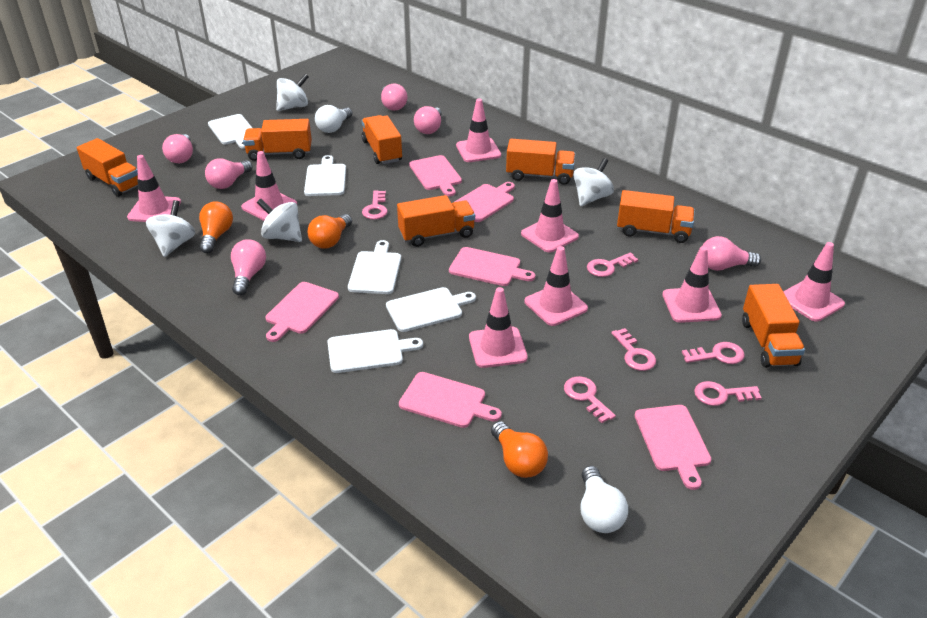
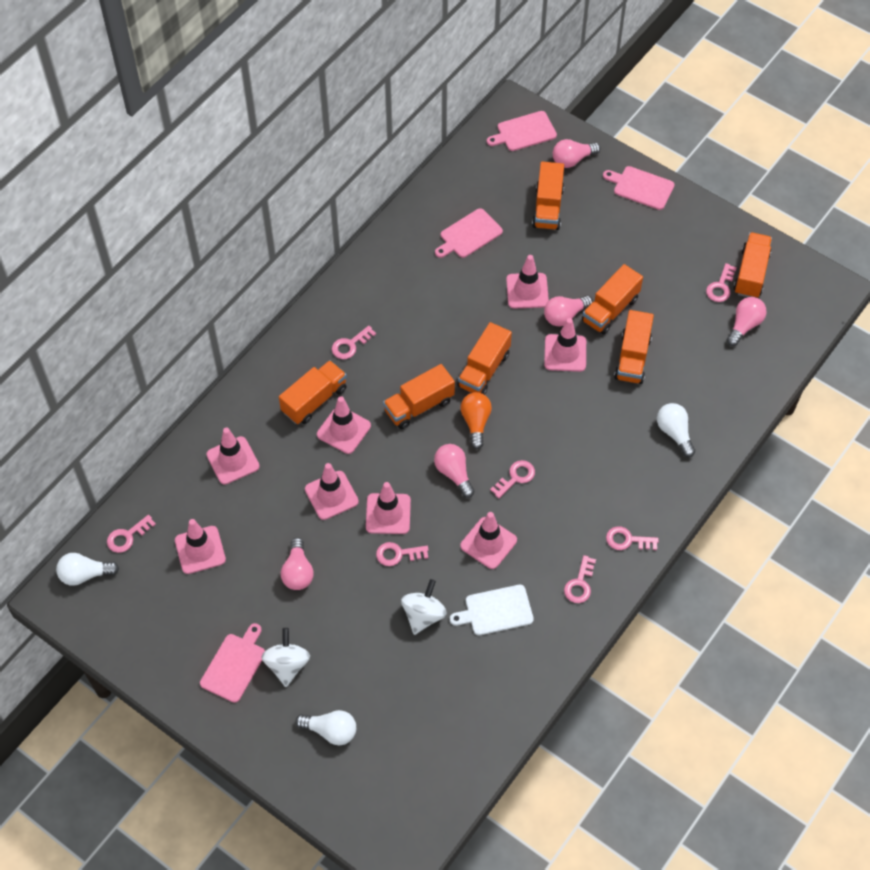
orange light bulb: 3 -> 1
pink cutting board: 6 -> 4
pink key: 6 -> 7
pink light bulb: 6 -> 5
white cutting board: 5 -> 1
white light bulb: 2 -> 3
white spinning top: 4 -> 2

